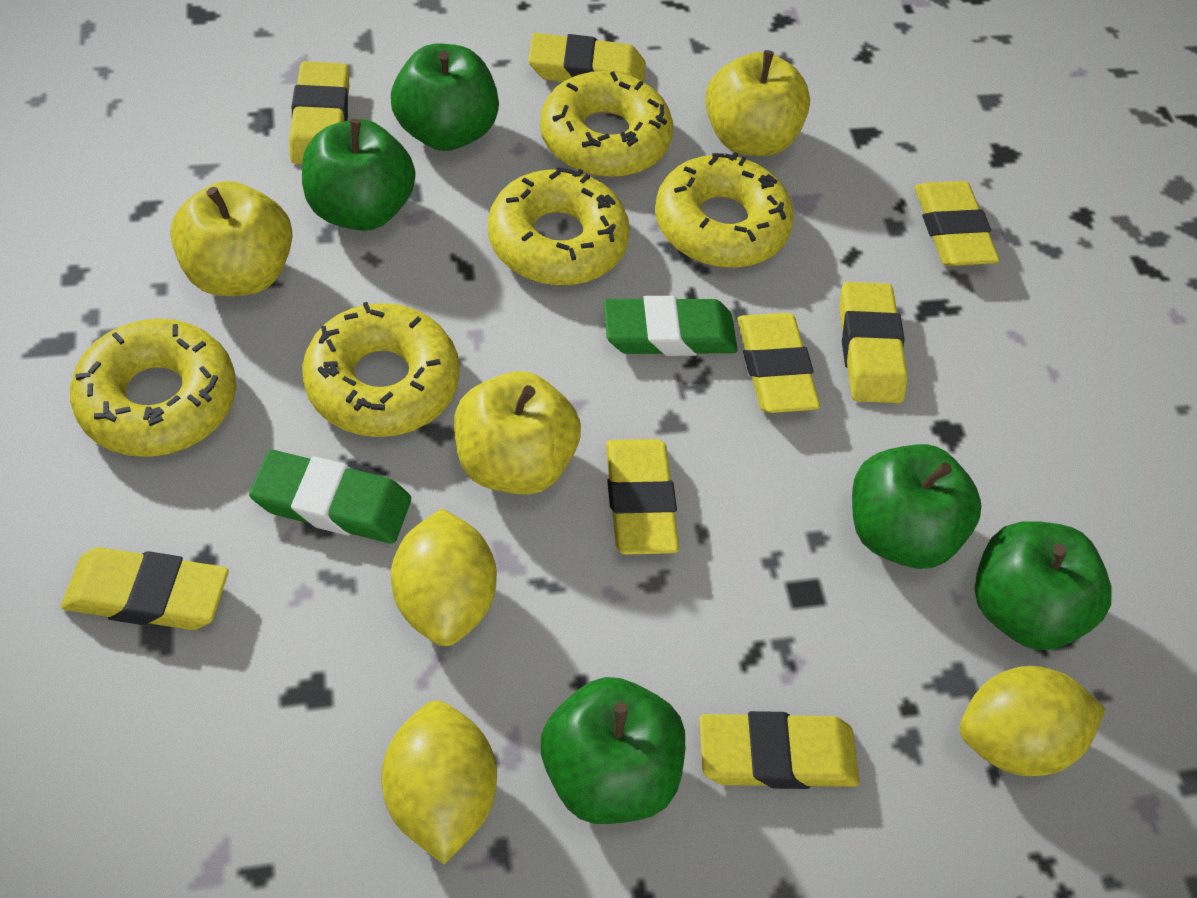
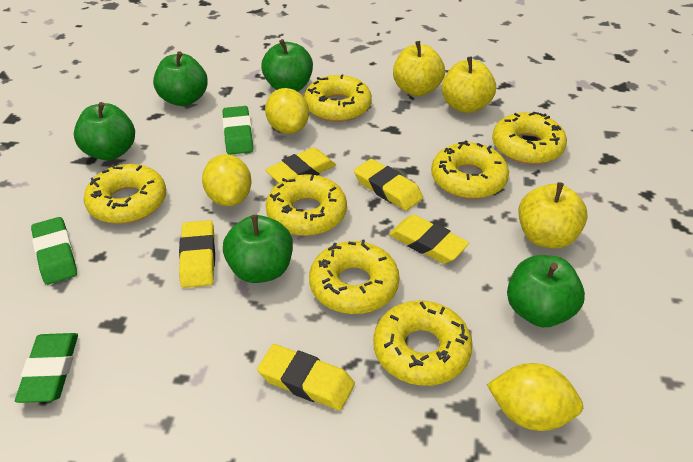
green eraser: 2 -> 3
yellow donut: 5 -> 7
yellow eraser: 8 -> 5

